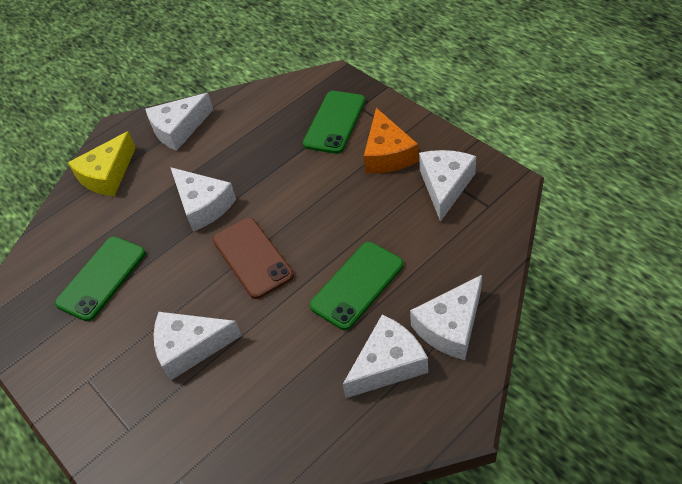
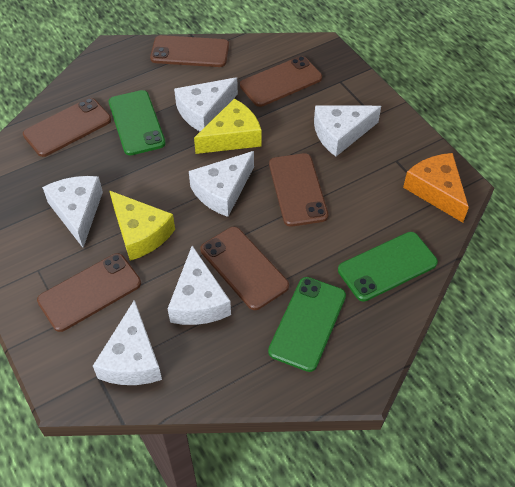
brown phone: 1 -> 6
yellow cheese: 1 -> 2

